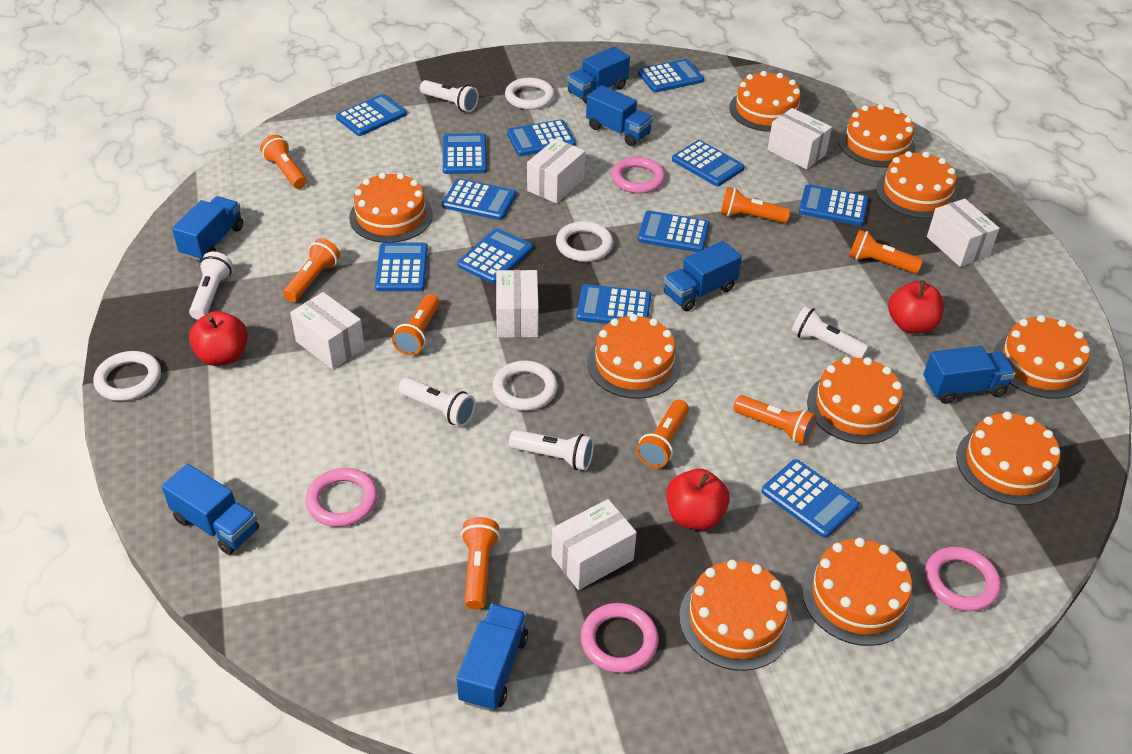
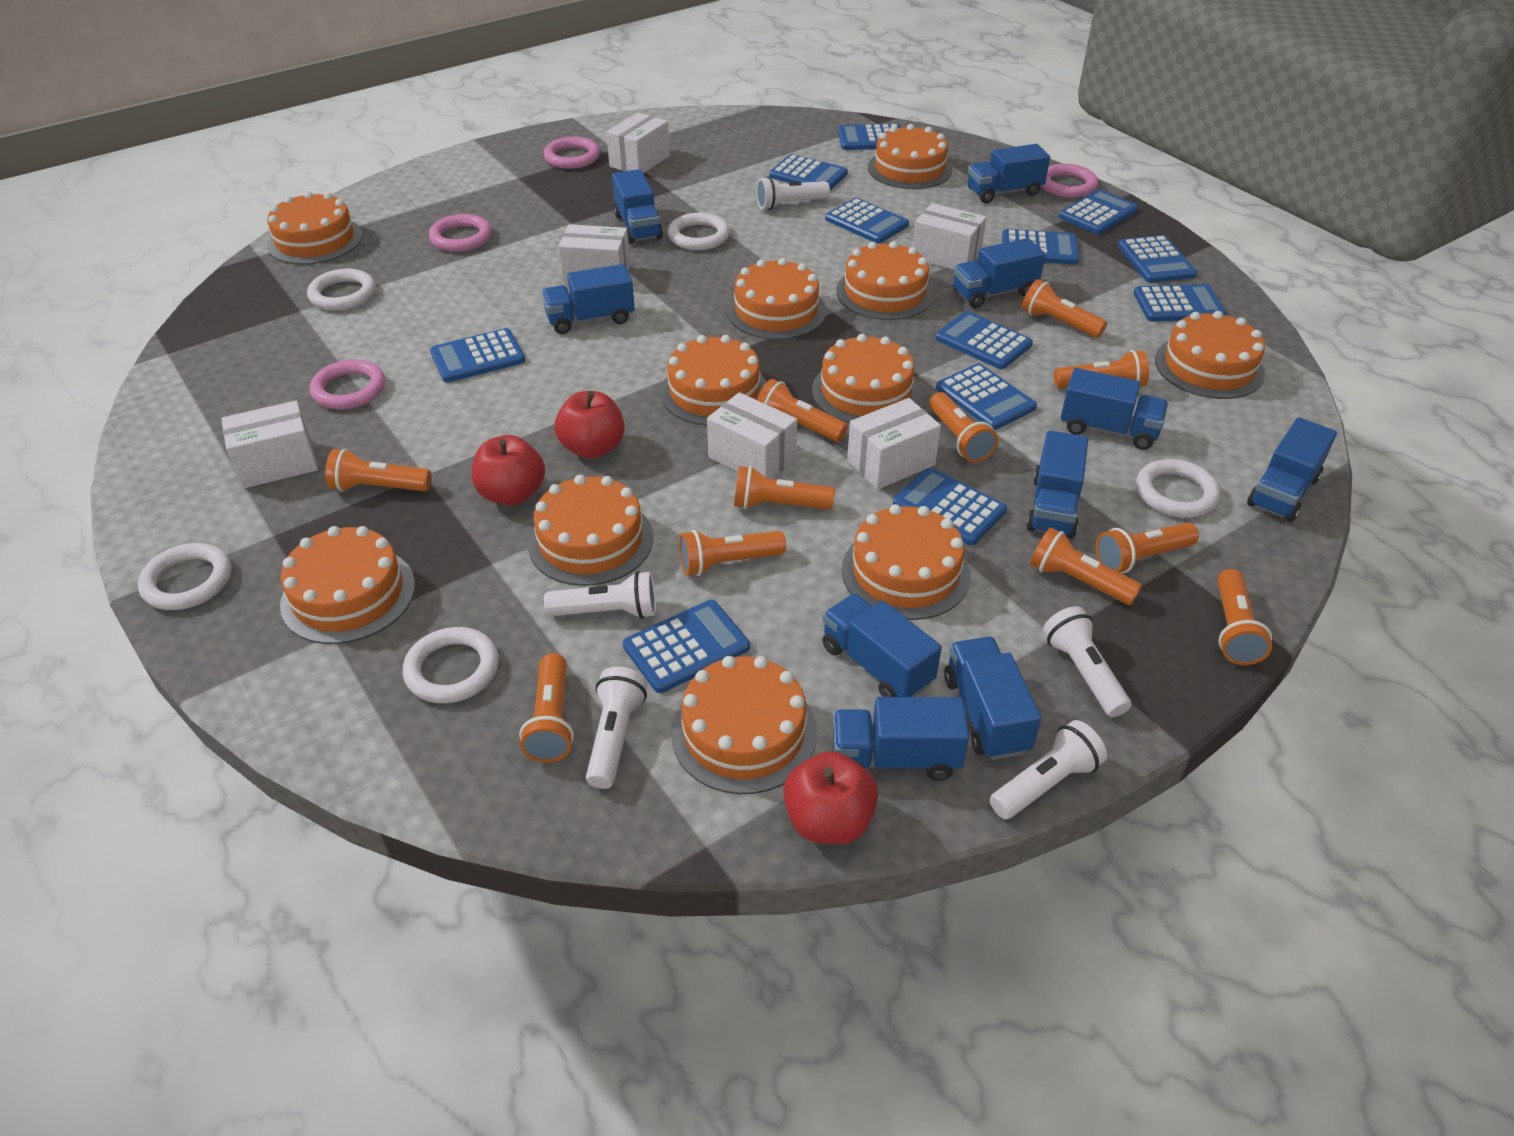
blue truck: 7 -> 10
orange cake: 10 -> 11
orange flashlight: 8 -> 11
white ring: 4 -> 5

